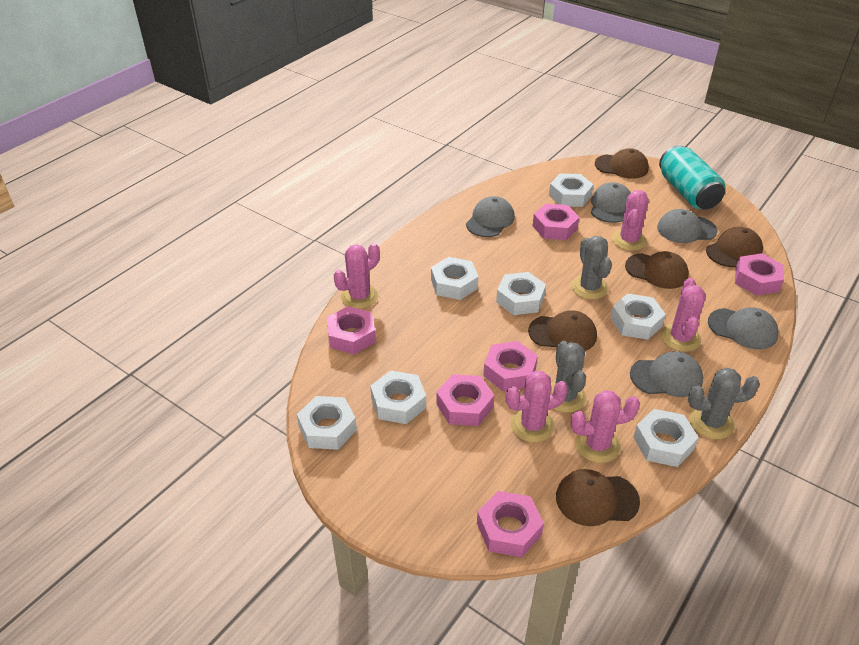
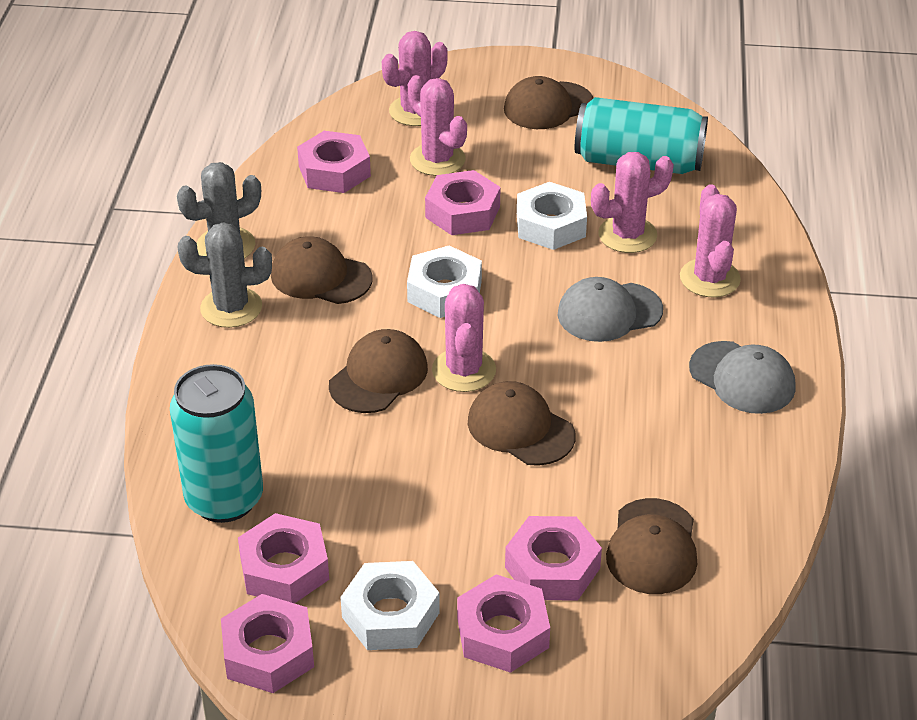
grey cactus: 3 -> 2
grey cap: 5 -> 2
turquoise can: 1 -> 2
white nut: 7 -> 3

